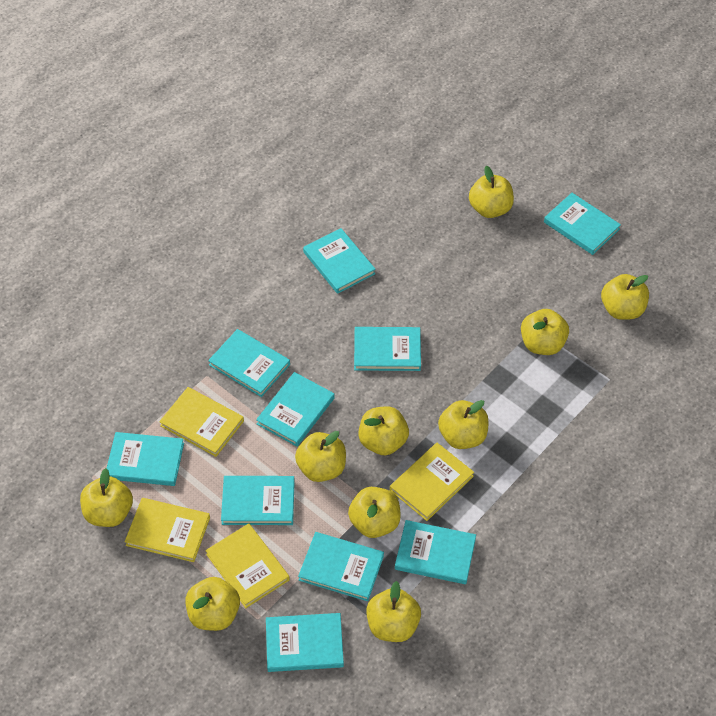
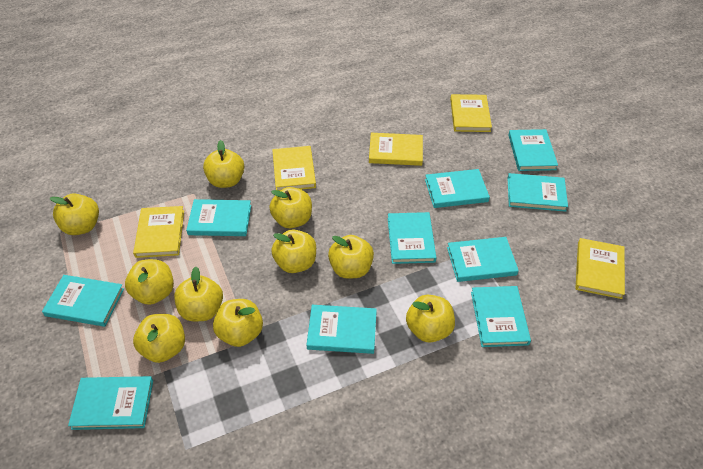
yellow book: 4 -> 5

